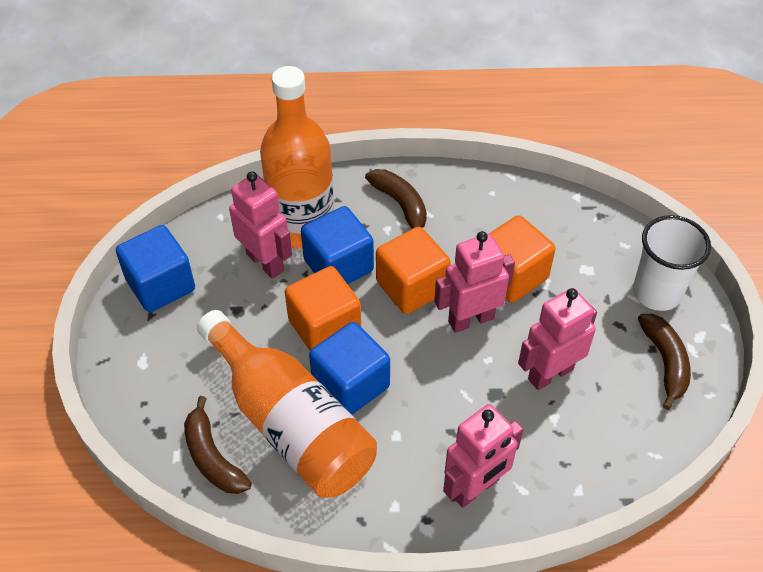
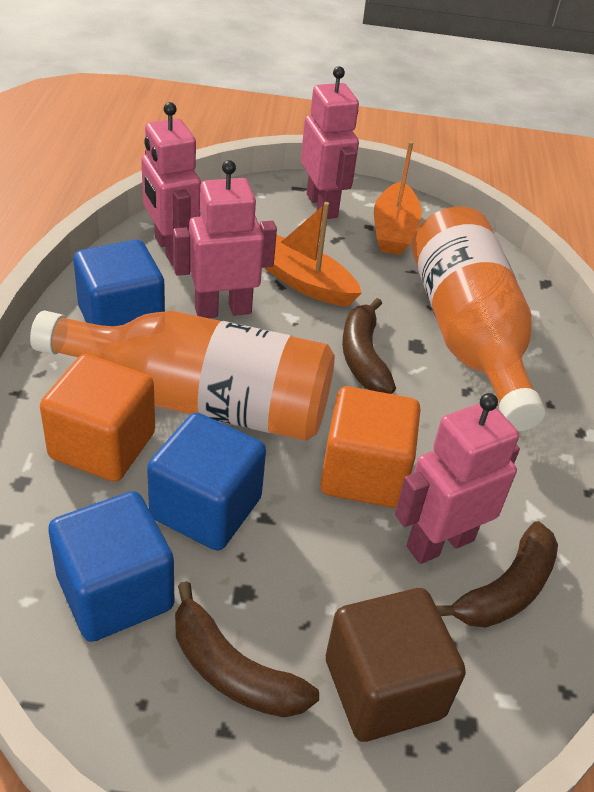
brown cube: 0 -> 1
orange boat: 0 -> 2
orange cube: 3 -> 2
white cup: 1 -> 0

